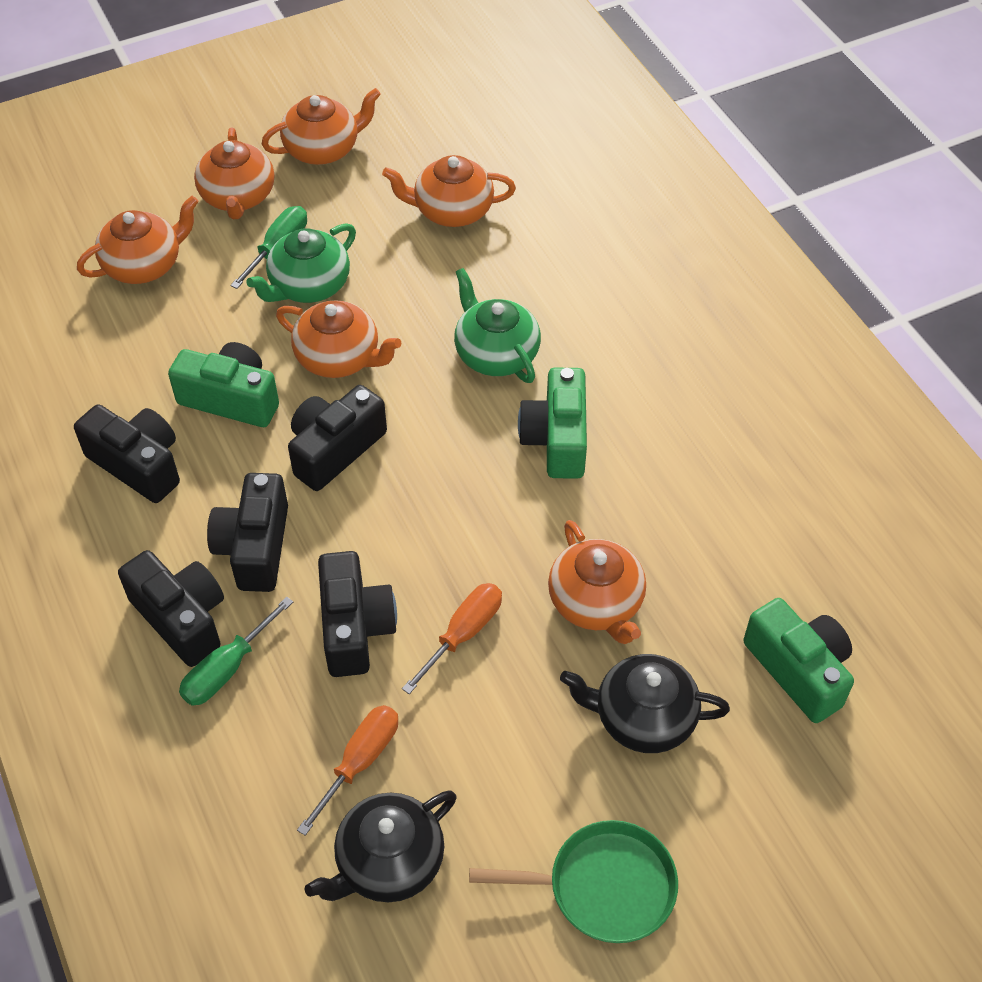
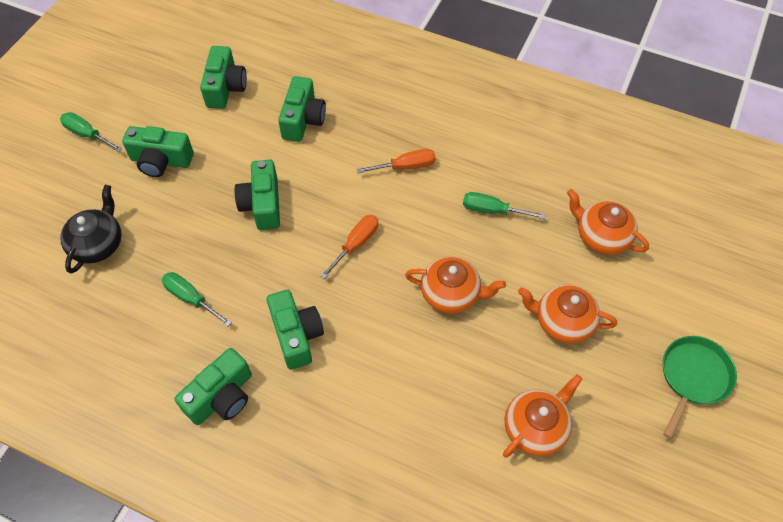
black camera: 5 -> 0
black teapot: 2 -> 1
green camera: 3 -> 6
green screwdriver: 2 -> 3
green teapot: 2 -> 0
orange teapot: 6 -> 4

